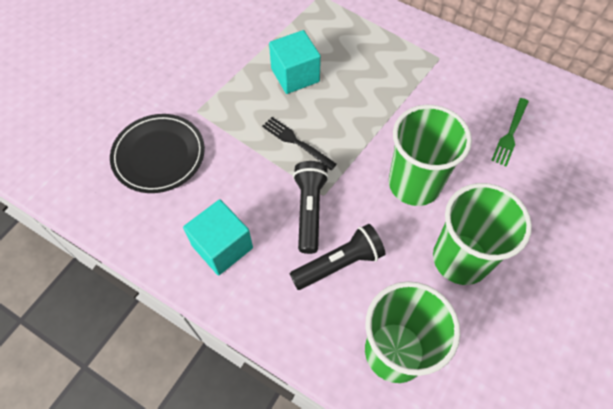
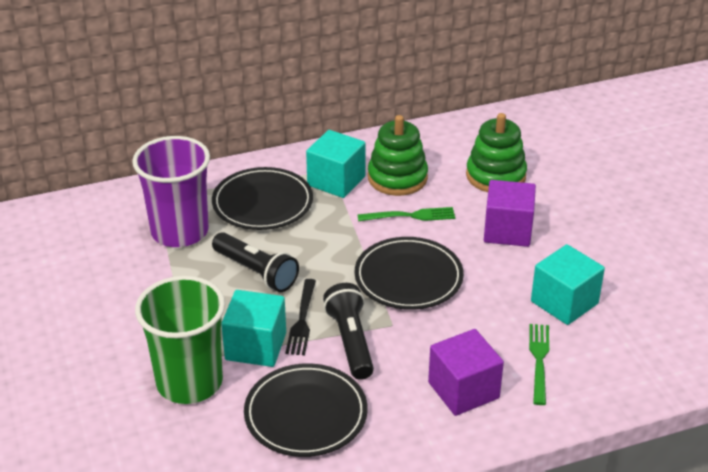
black plate: 1 -> 3
green cup: 3 -> 1
green fork: 1 -> 2
green stacking toy: 0 -> 2
purple cube: 0 -> 2
purple cup: 0 -> 1
turquoise cube: 2 -> 3

